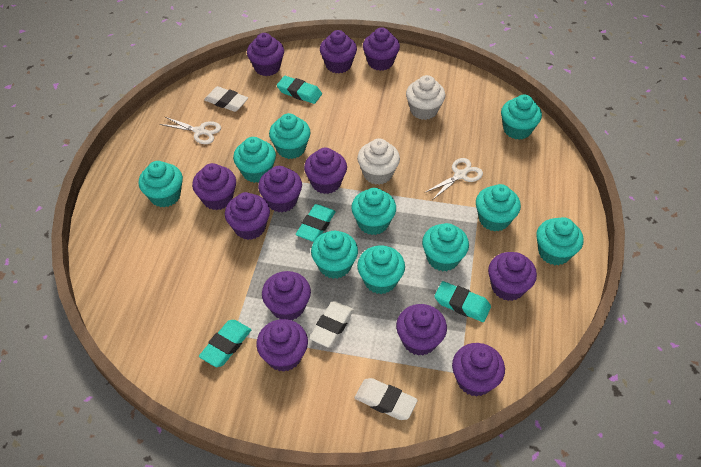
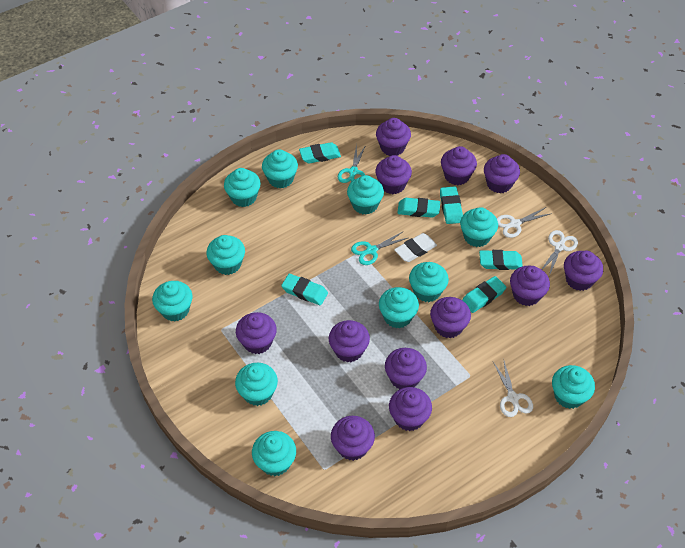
turquoise cupcake: 10 -> 11
turquoise eraser: 4 -> 6
turquoise scissors: 0 -> 2
white cupcake: 2 -> 0
white eraser: 3 -> 1
white scissors: 2 -> 3

